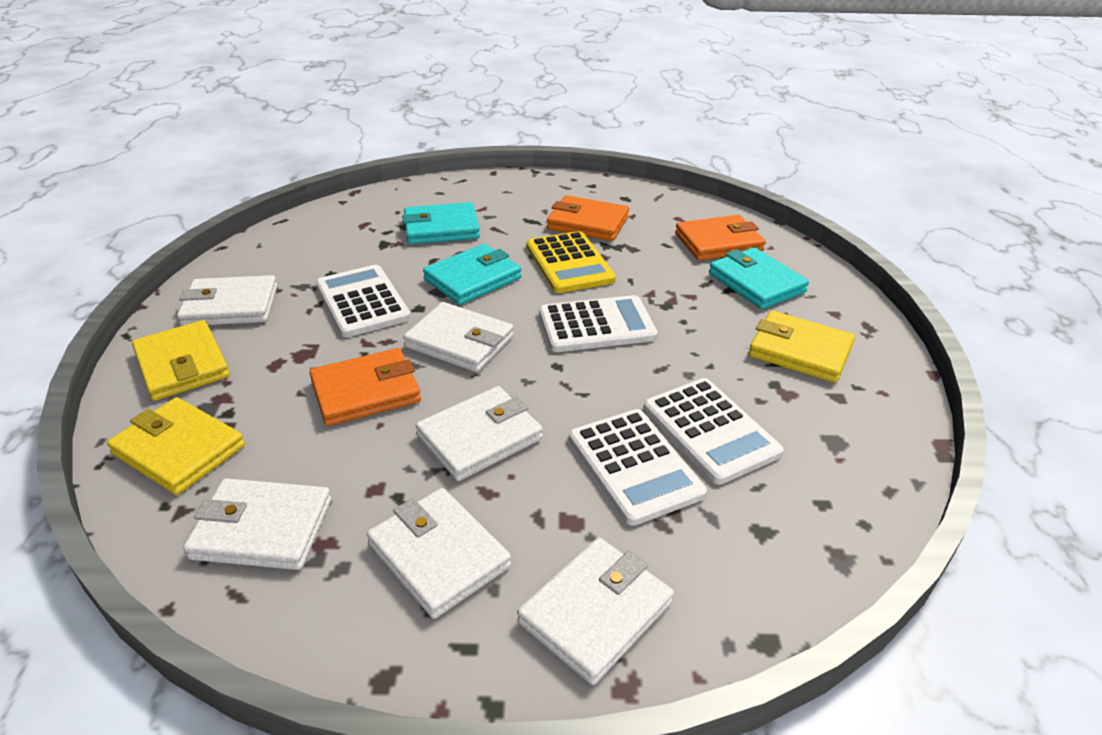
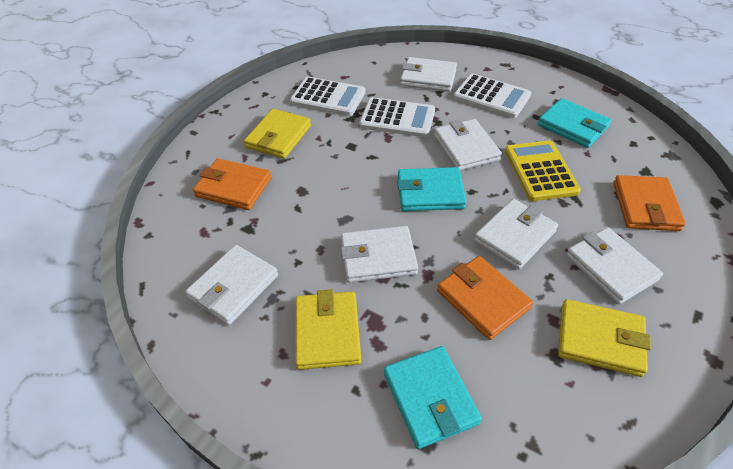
white calculator: 4 -> 3

